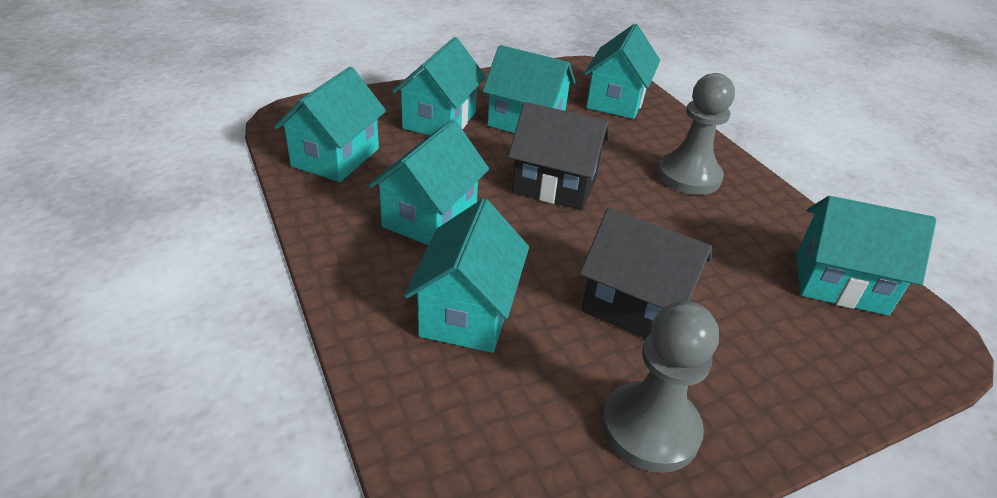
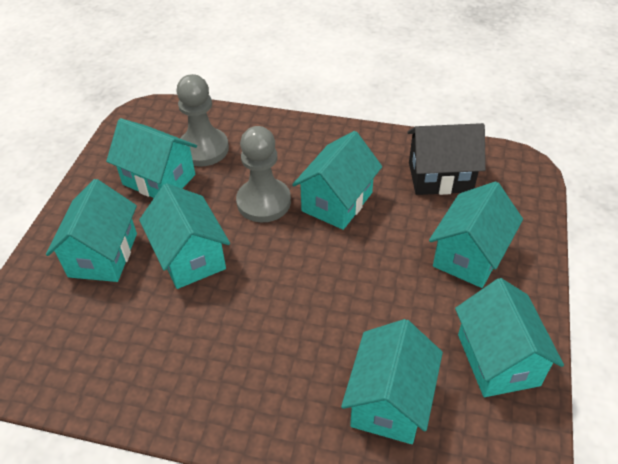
black house: 2 -> 1

